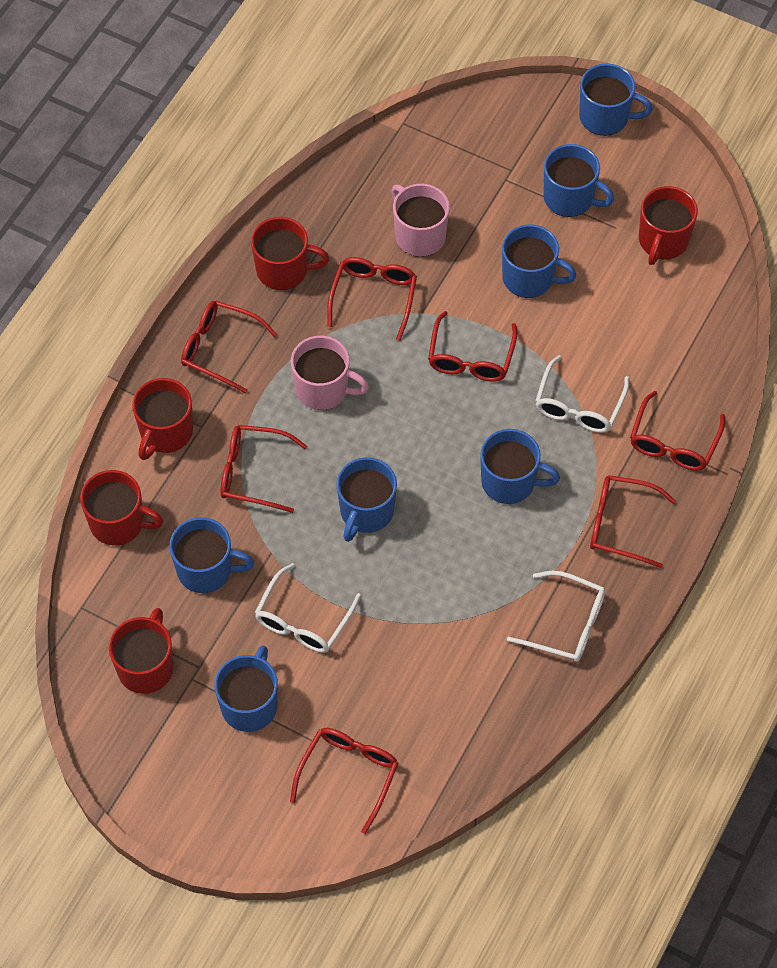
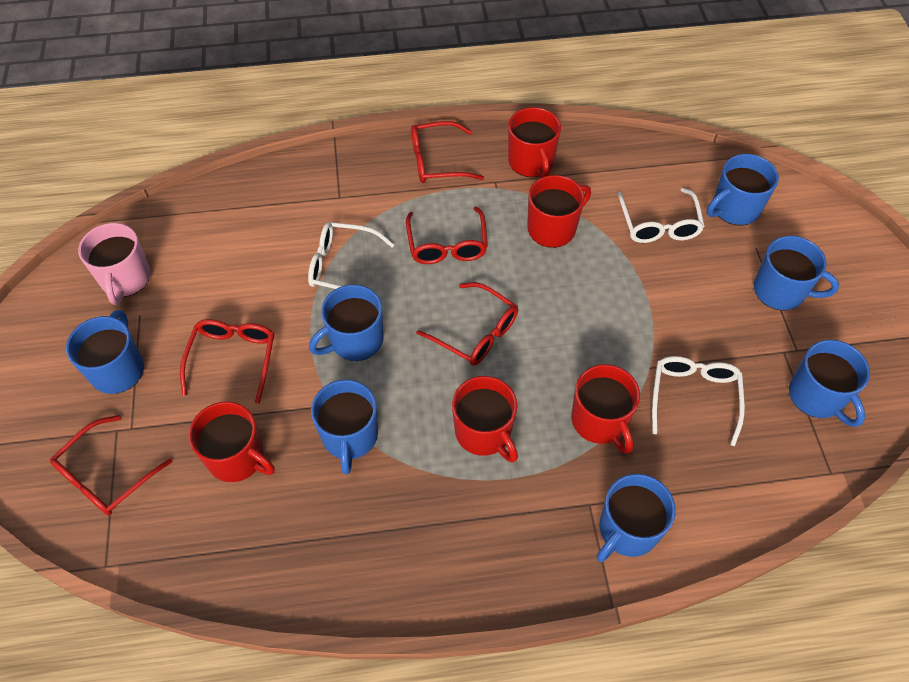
pink mug: 2 -> 1
red glasses: 7 -> 5

